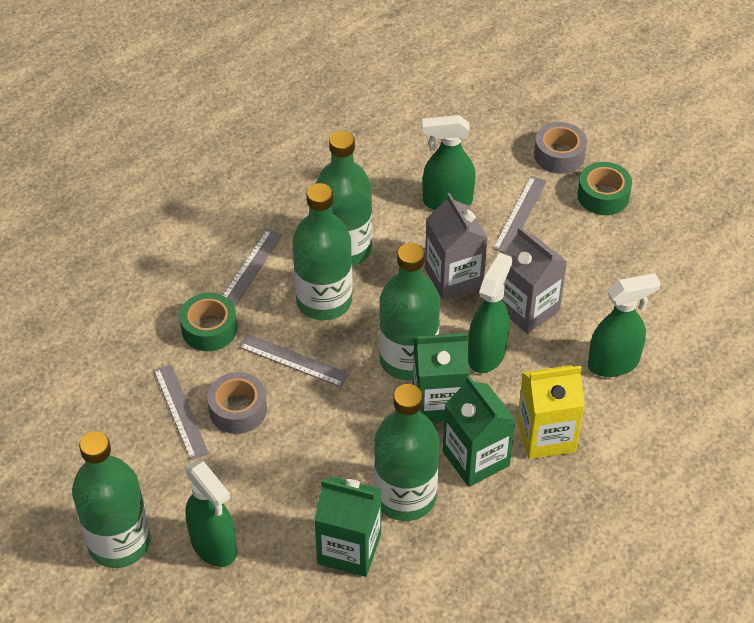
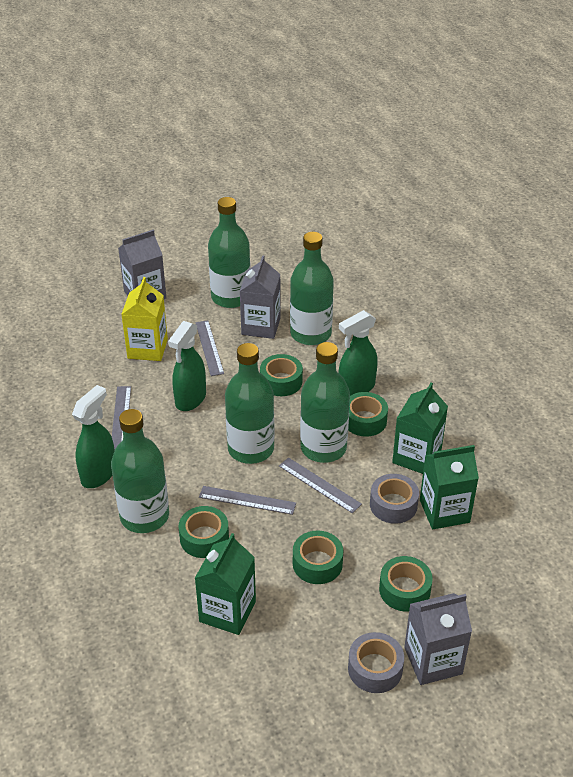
green spray bottle: 4 -> 3
green tape: 2 -> 5
grey carton: 2 -> 3

